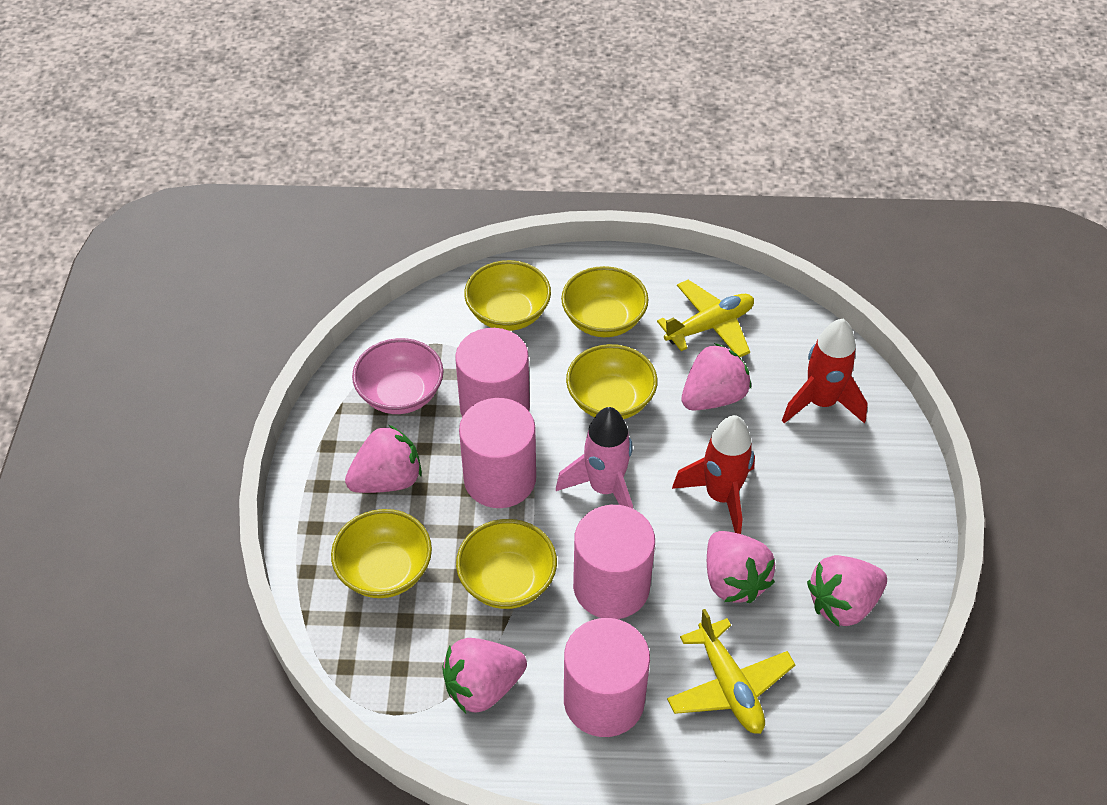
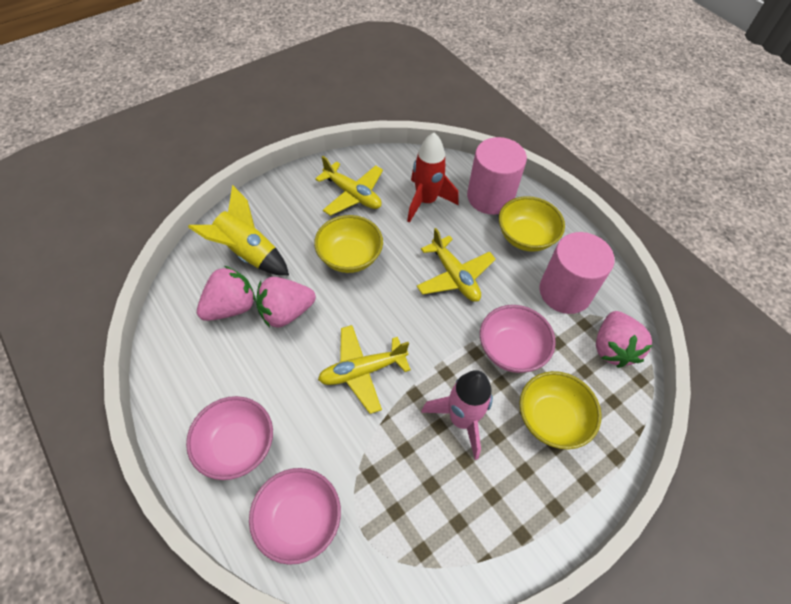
pink bowl: 1 -> 3
pink cylinder: 4 -> 2
pink strawberry: 5 -> 3
red rocket: 2 -> 1
yellow bowl: 5 -> 3
yellow plane: 2 -> 3
yellow rocket: 0 -> 1

